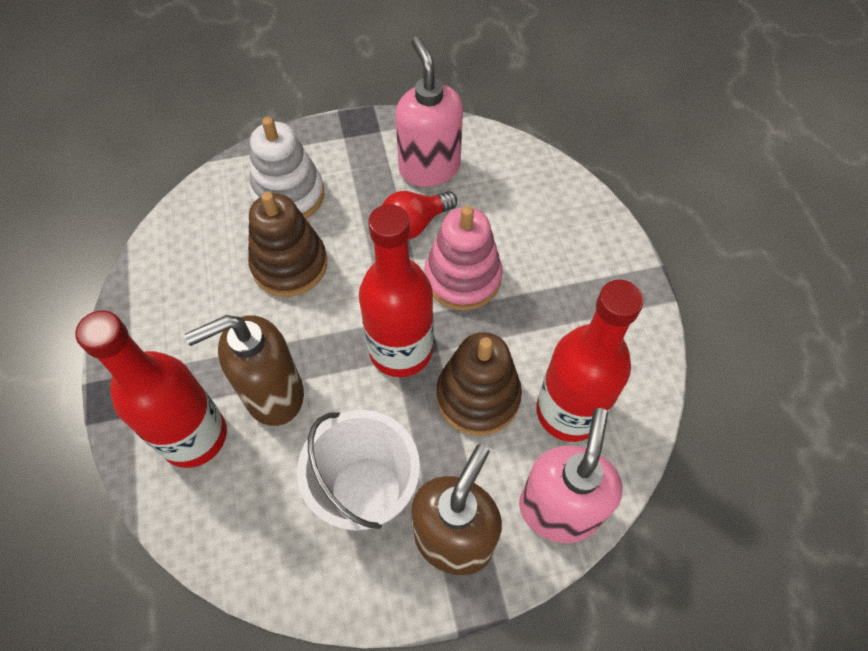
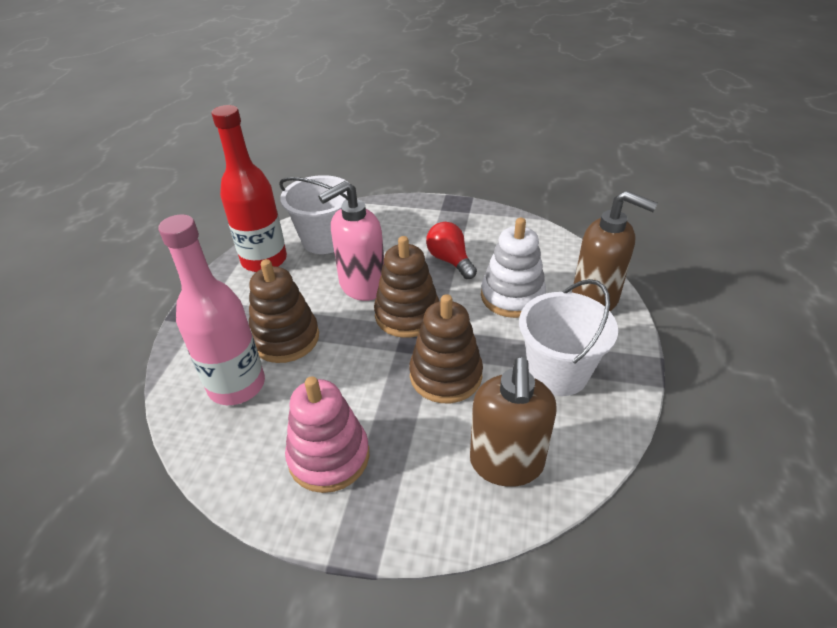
brown stacking toy: 2 -> 3
pink bottle: 0 -> 1
pink soap dispenser: 2 -> 1
red bottle: 3 -> 1
white bucket: 1 -> 2

